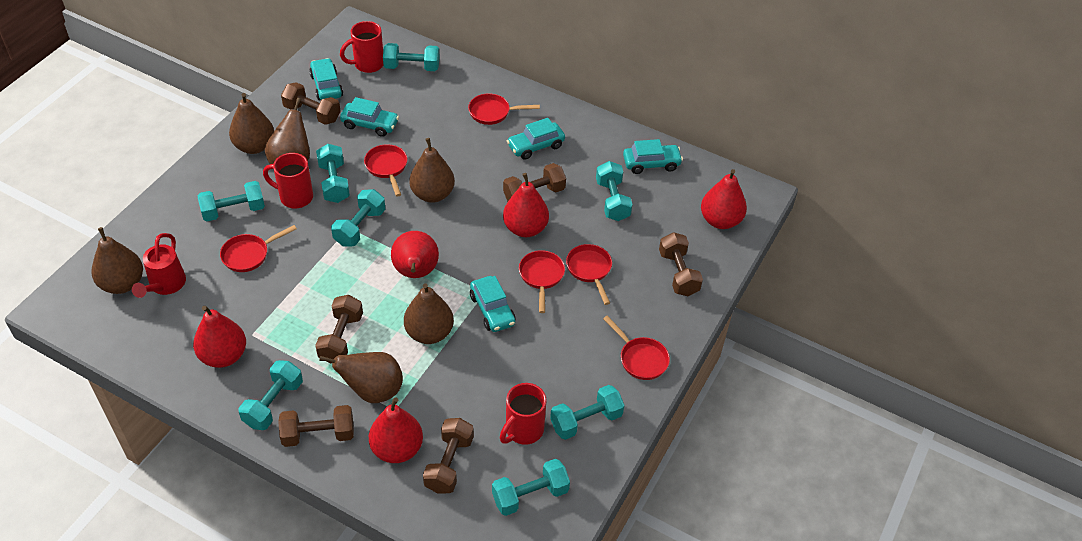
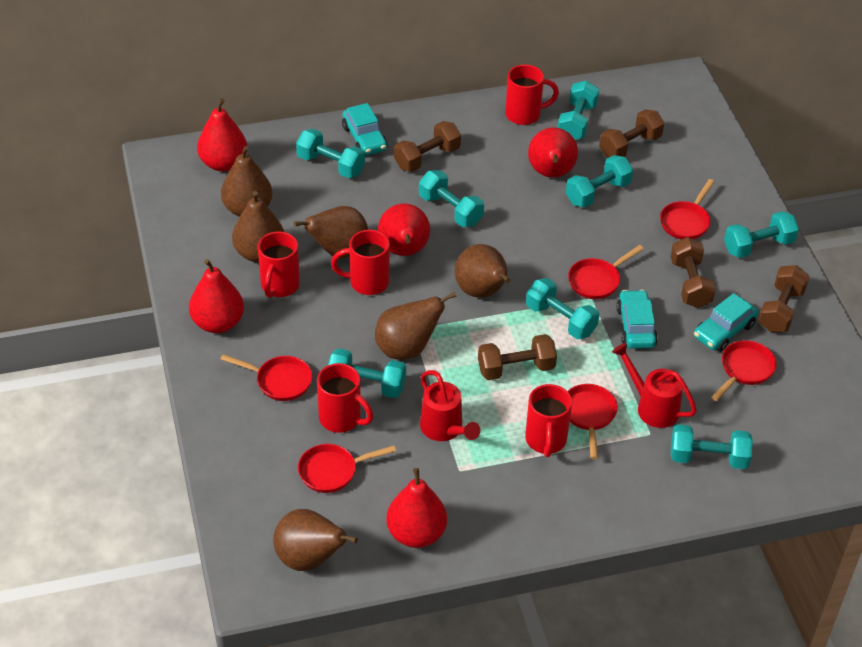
brown dumbbell: 6 -> 5
red mug: 3 -> 5
red watering can: 1 -> 2
turquoise car: 5 -> 3

